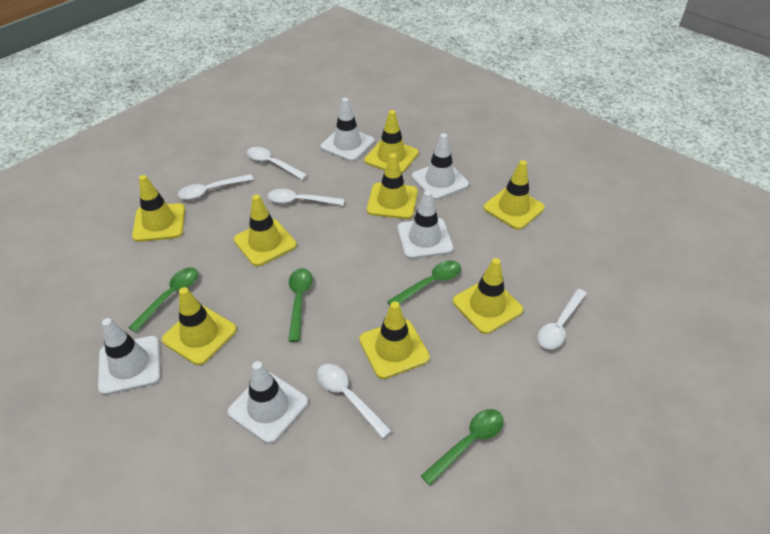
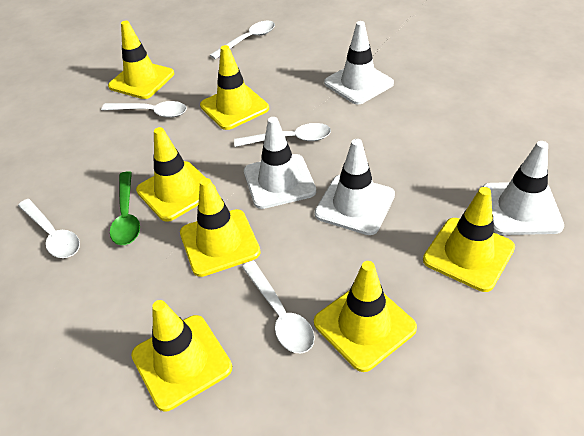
green spoon: 4 -> 1
white traffic cone: 5 -> 4
yellow traffic cone: 8 -> 7

